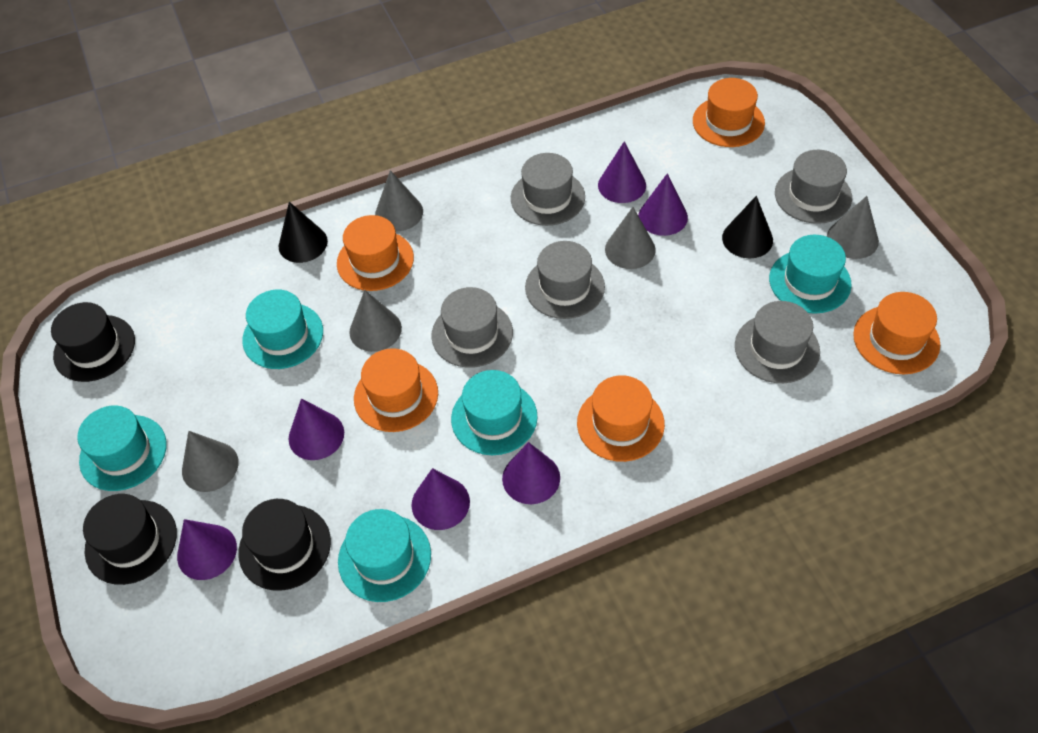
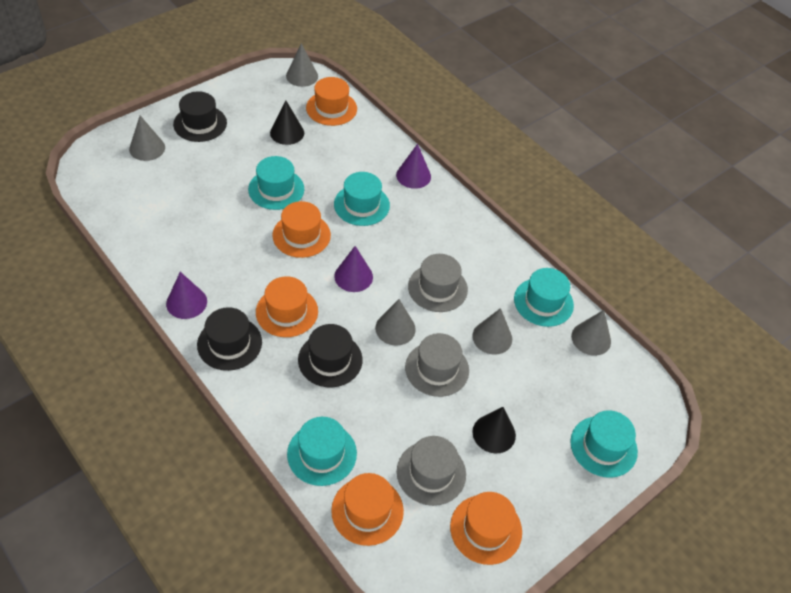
grey hat: 5 -> 3
purple cone: 6 -> 3

